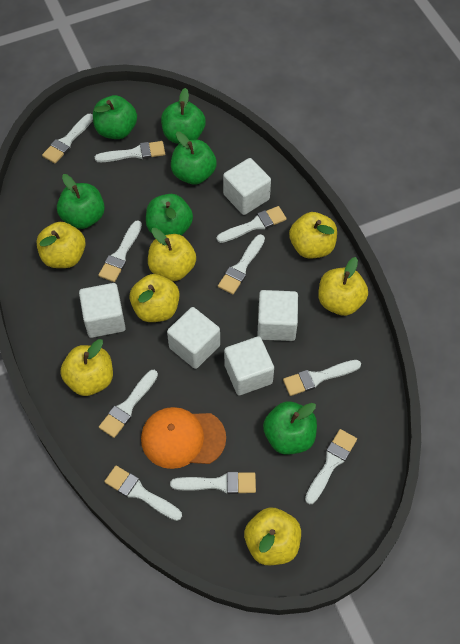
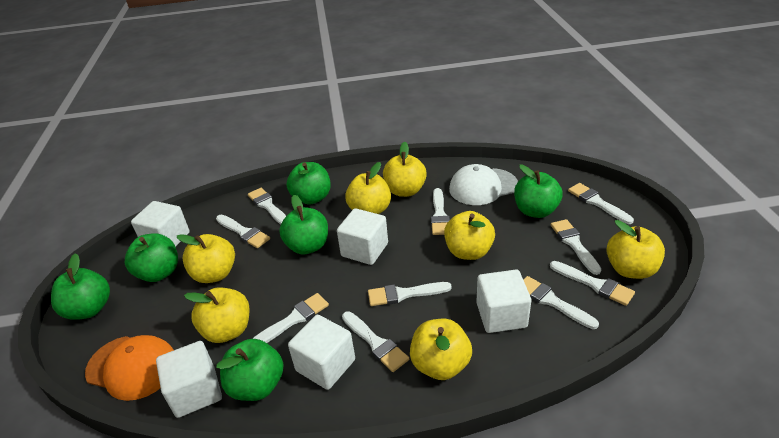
white cap: 0 -> 1

